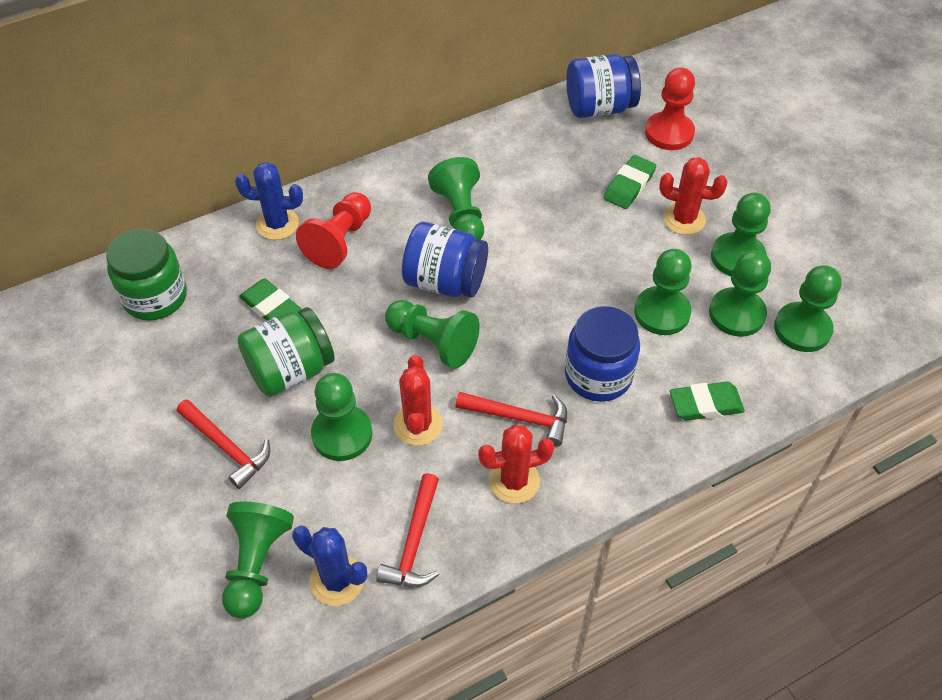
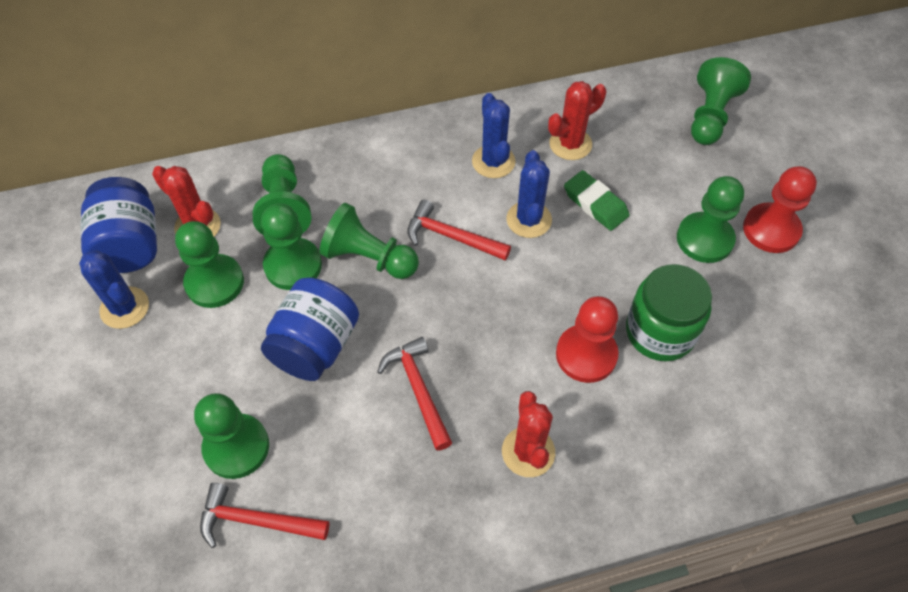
blue cactus: 2 -> 3
blue jar: 3 -> 2
green eraser: 3 -> 1
green jar: 2 -> 1
green pawn: 8 -> 7

